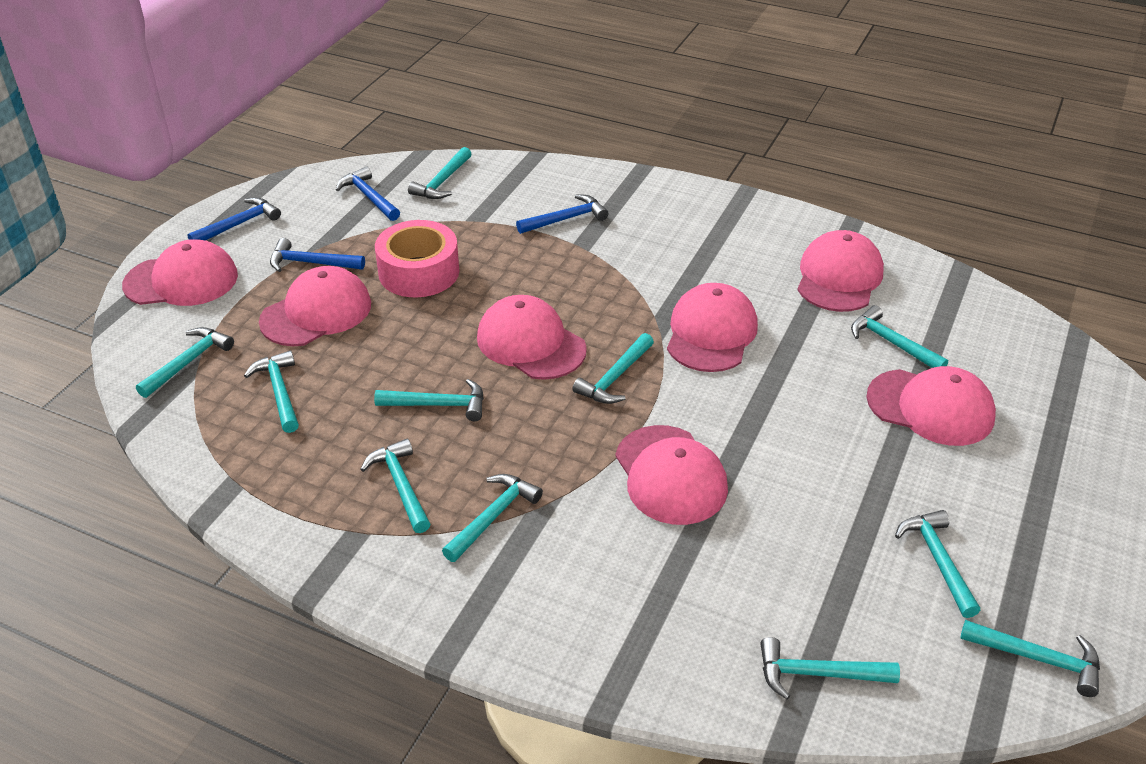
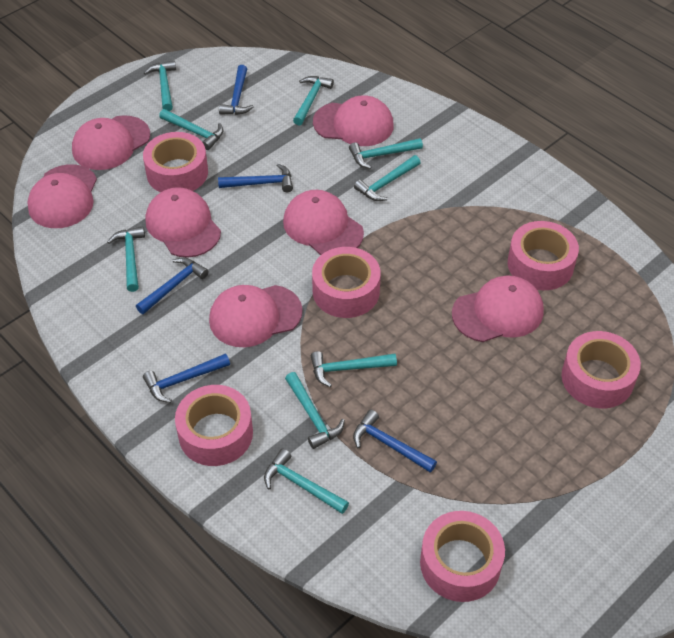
blue hammer: 4 -> 5
pink tape: 1 -> 6
turquoise hammer: 11 -> 9

